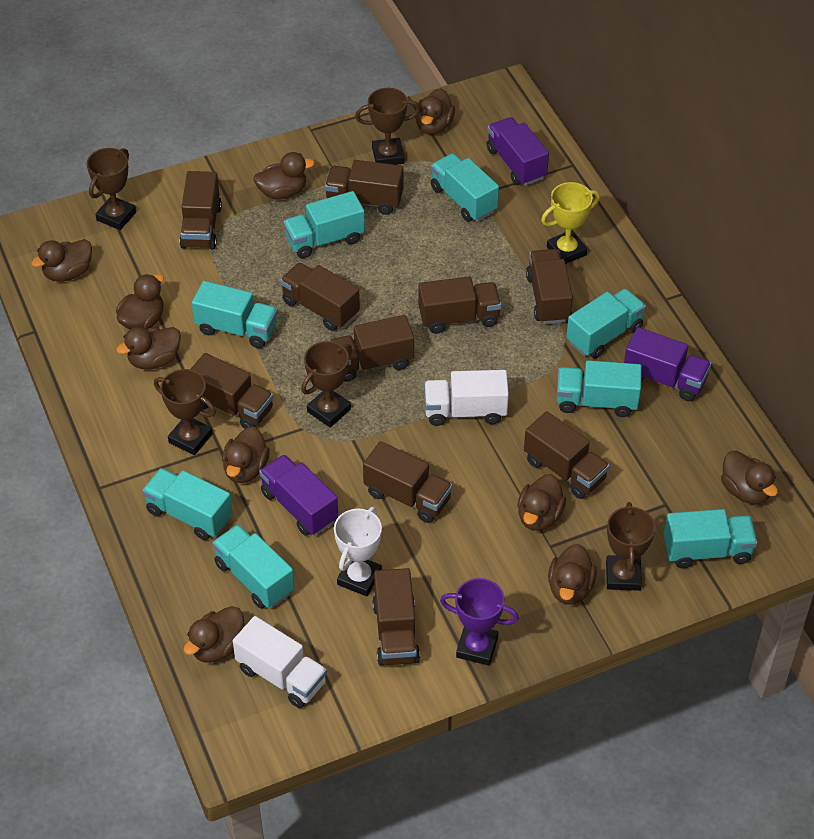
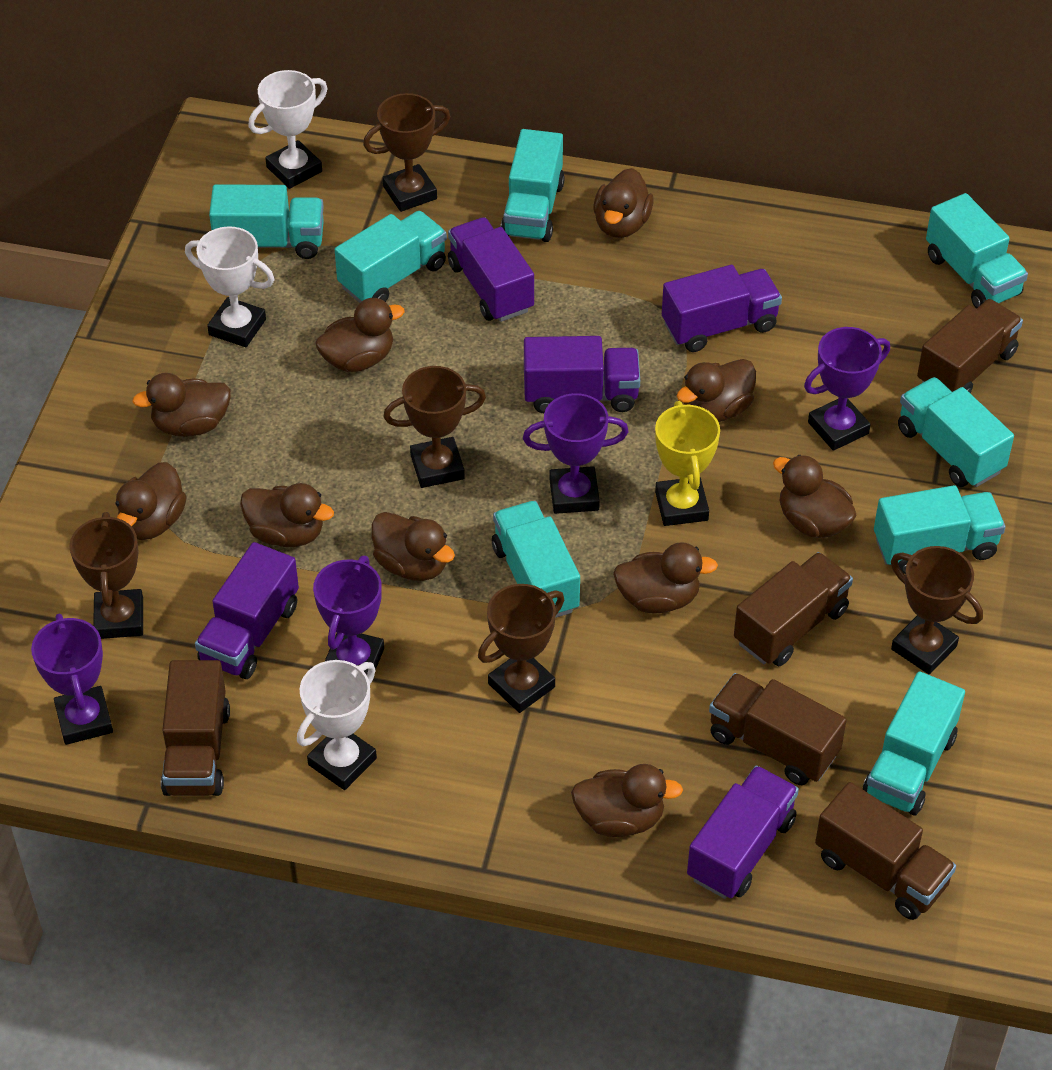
brown truck: 10 -> 5
purple trophy: 1 -> 4
purple truck: 3 -> 5
white trophy: 1 -> 3
white truck: 2 -> 0

